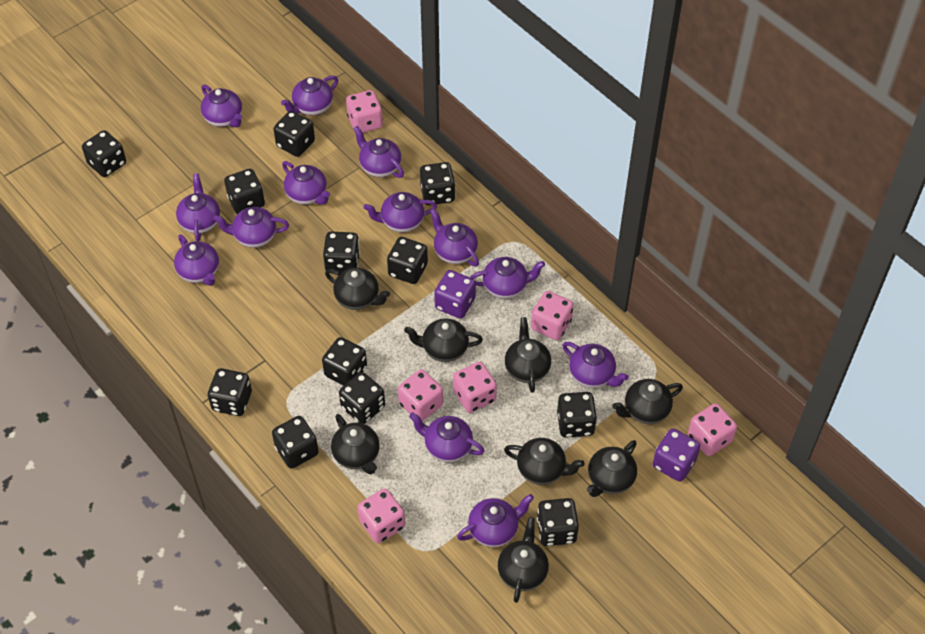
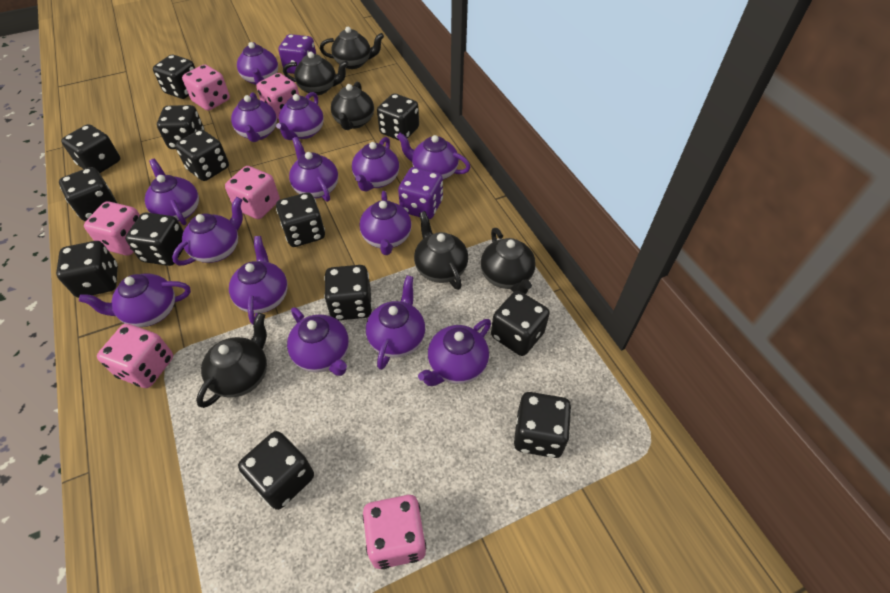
black dice: 12 -> 13
black teapot: 8 -> 6
purple teapot: 13 -> 14

